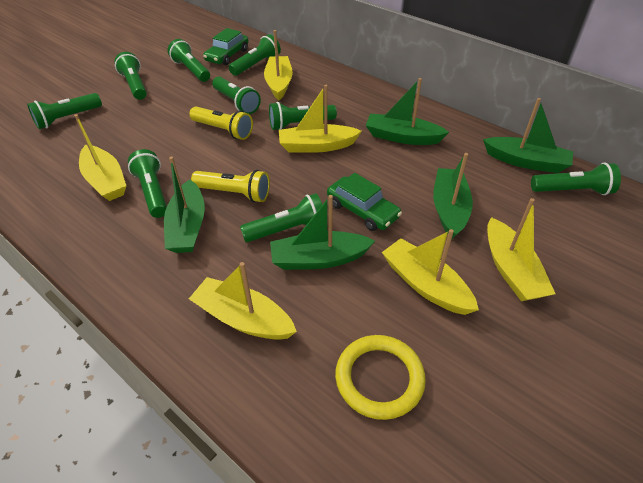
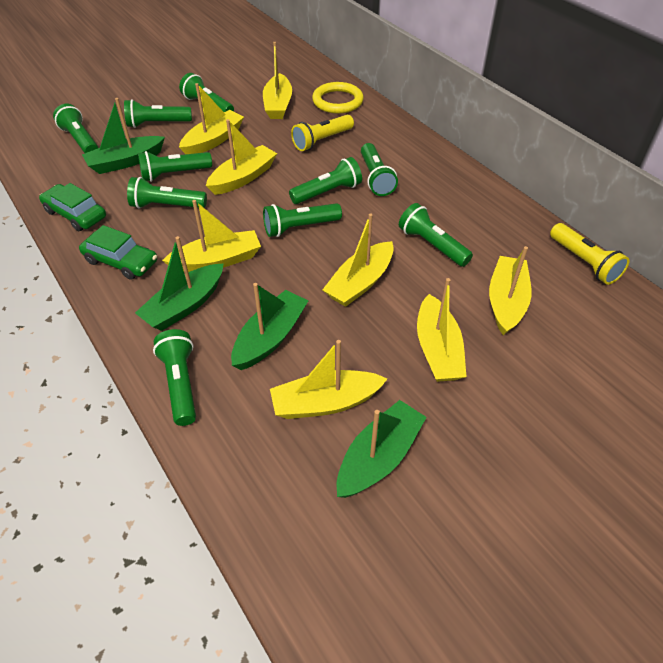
green boat: 5 -> 4
green flashlight: 9 -> 10
yellow boat: 6 -> 8

